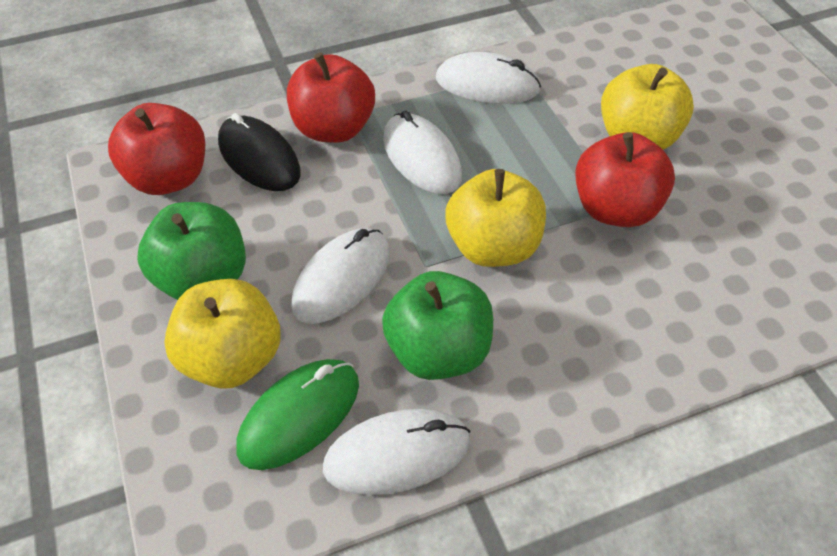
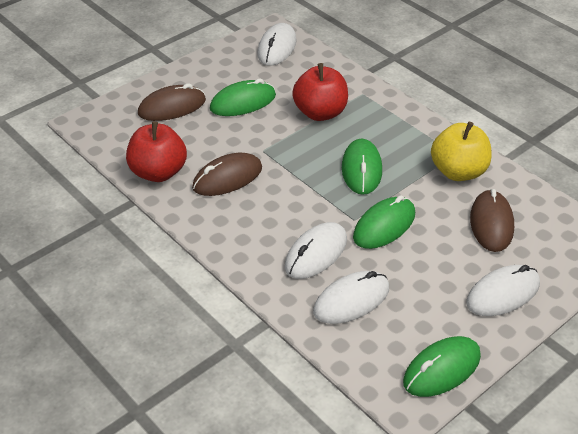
black mouse: 1 -> 0
brown mouse: 0 -> 3
green apple: 2 -> 0
green mouse: 1 -> 4
red apple: 3 -> 2
yellow apple: 3 -> 1

